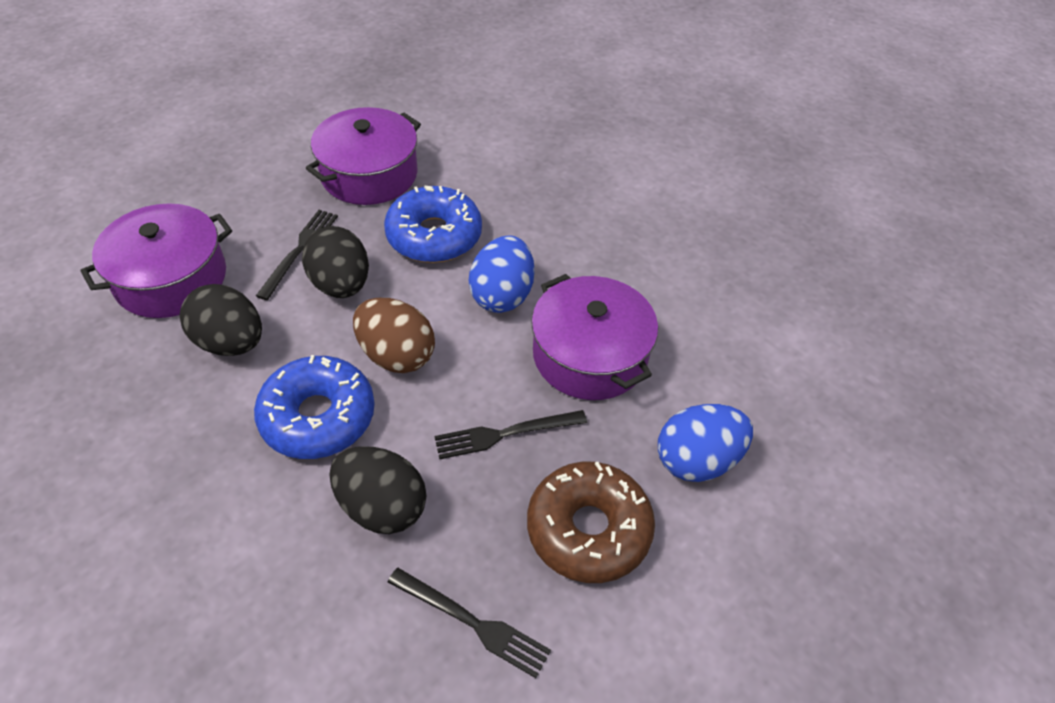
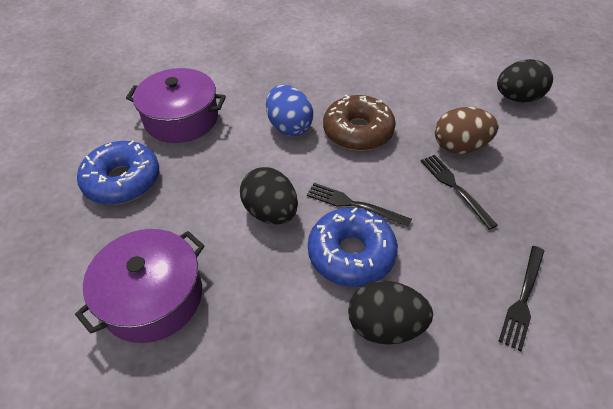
blue egg: 2 -> 1
purple pot: 3 -> 2

